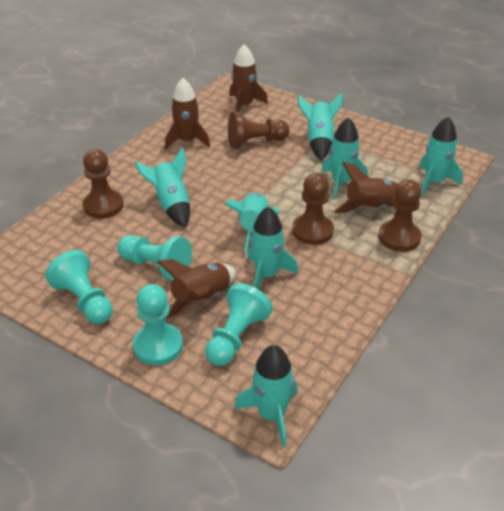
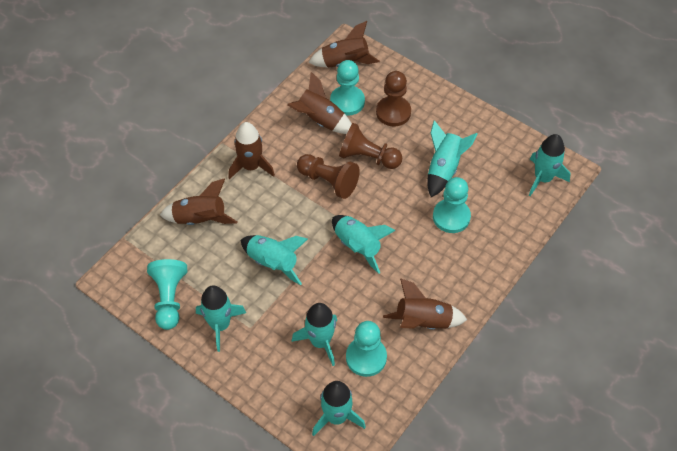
brown pawn: 4 -> 3
brown rocket: 4 -> 5

